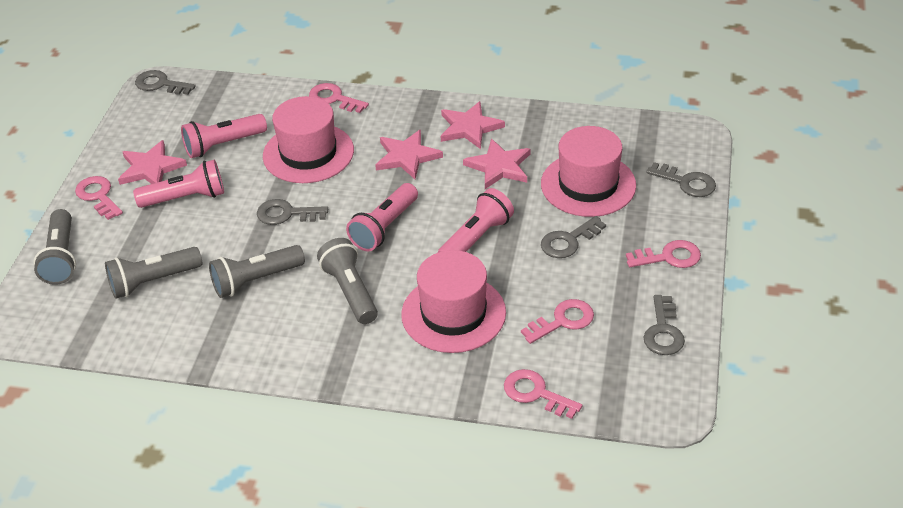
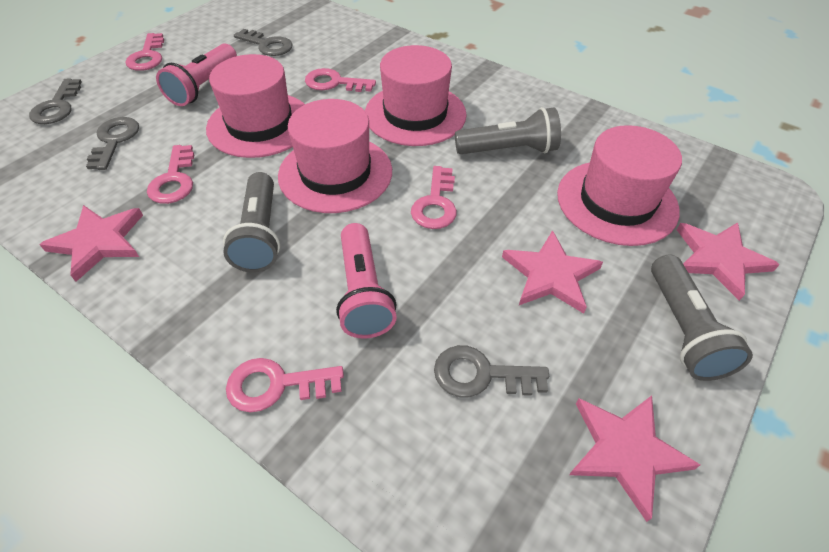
grey flashlight: 4 -> 3
grey key: 5 -> 4
pink flashlight: 4 -> 2
pink hat: 3 -> 4

